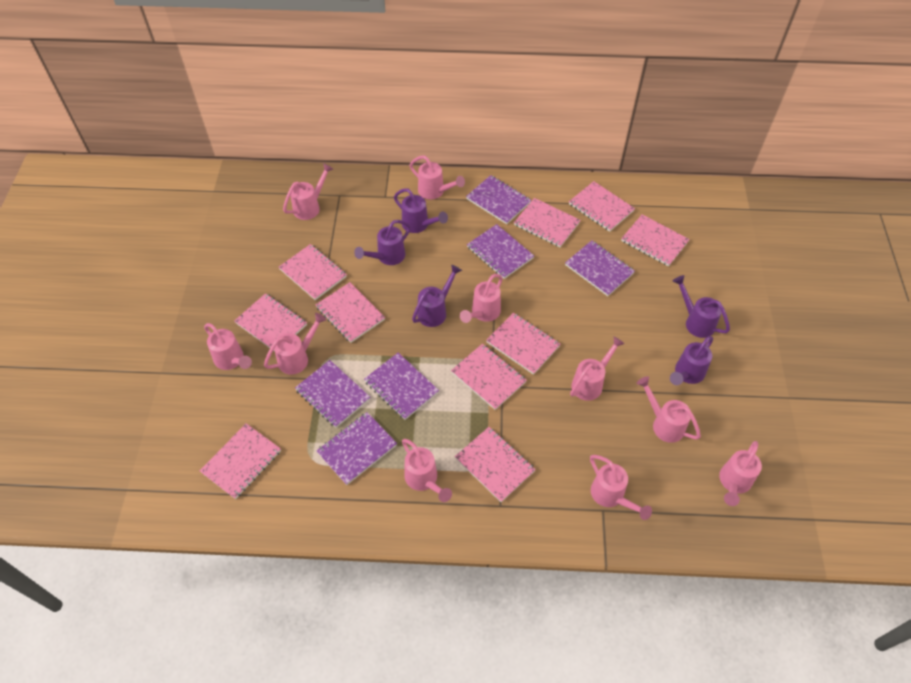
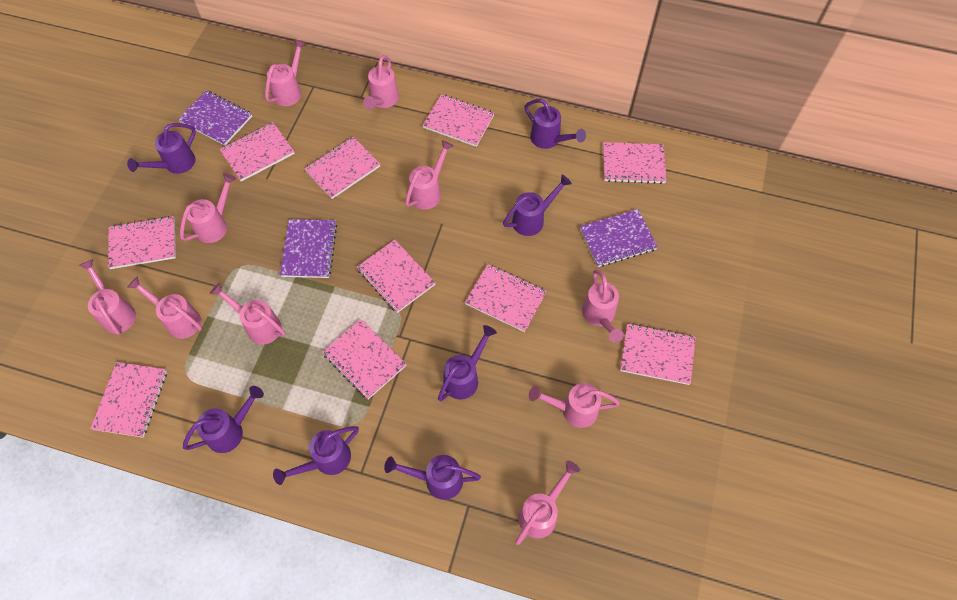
purple notebook: 6 -> 3
purple watering can: 5 -> 7

